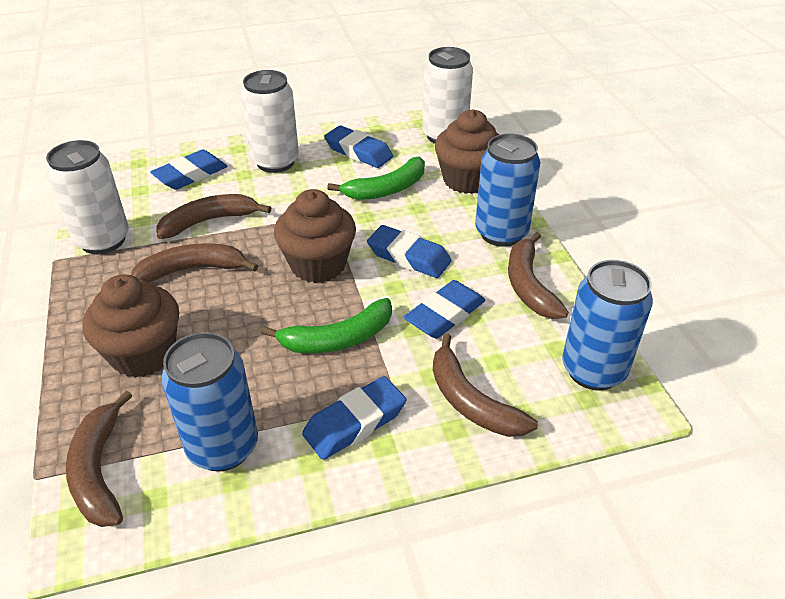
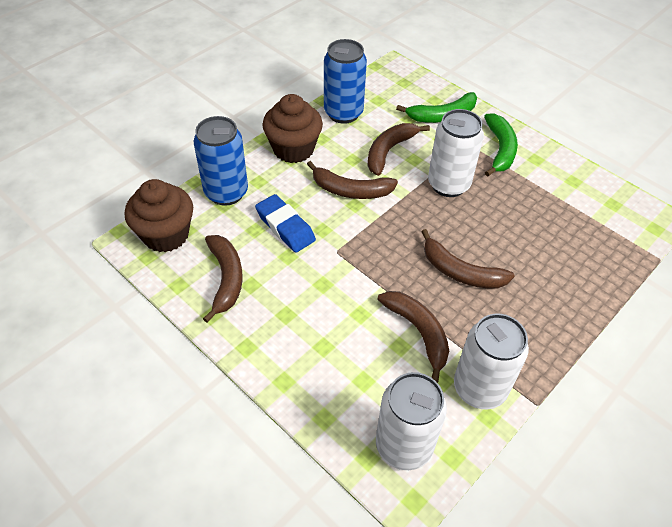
blue can: 3 -> 2
blue eraser: 5 -> 1
brown cupcake: 3 -> 2

